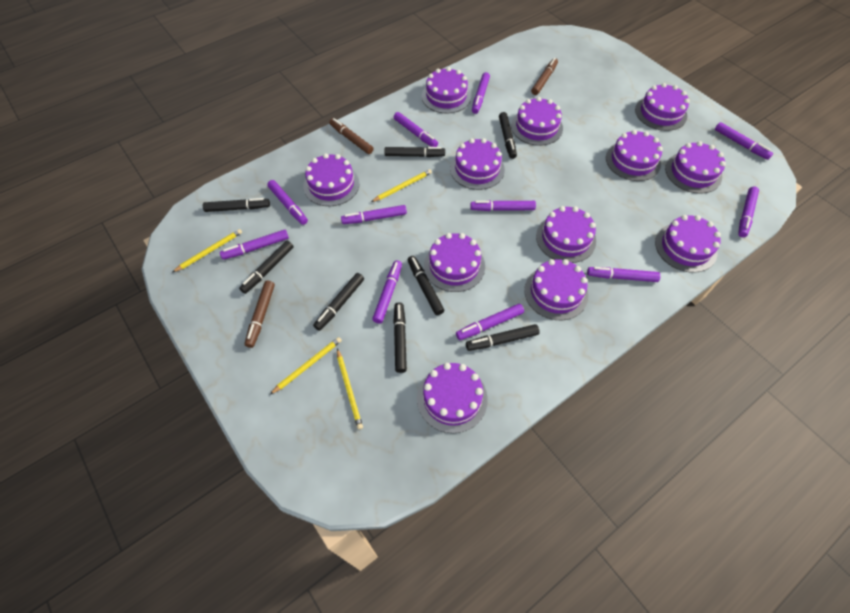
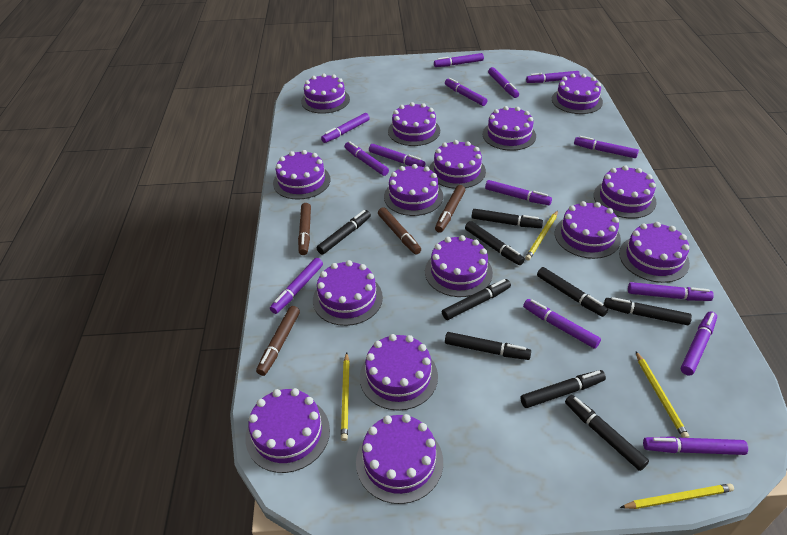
black marker: 8 -> 9
brown marker: 3 -> 4
purple cake: 12 -> 15
purple marker: 11 -> 14

